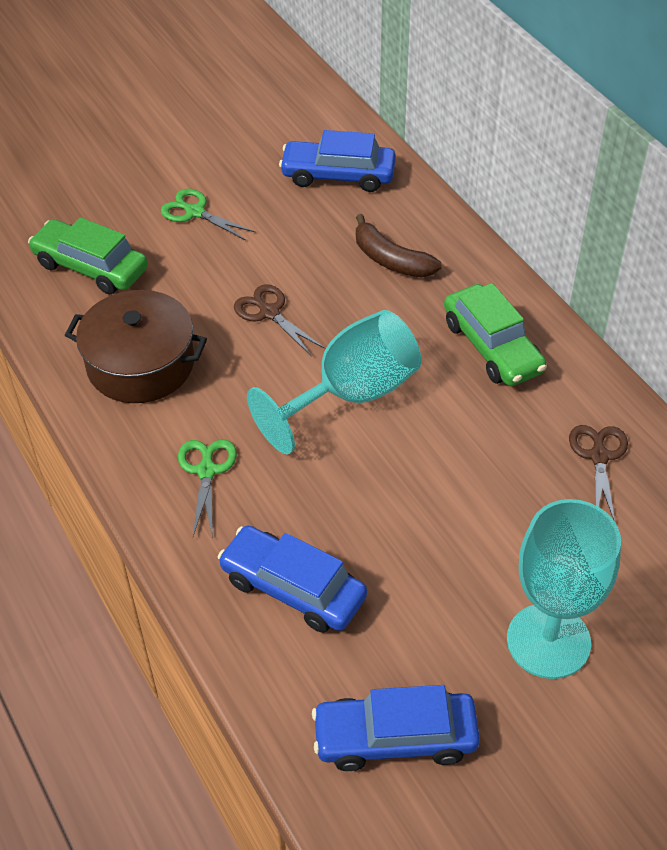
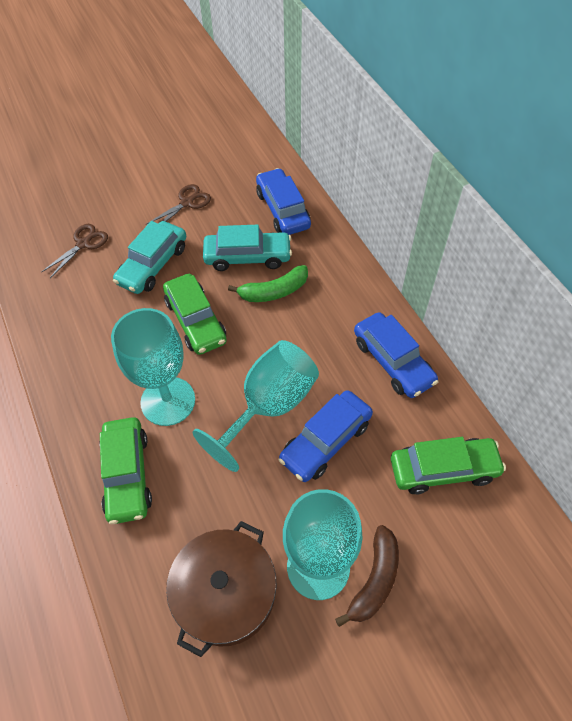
green banana: 0 -> 1
green car: 2 -> 3
green scissors: 2 -> 0
turquoise car: 0 -> 2
turquoise goblet: 2 -> 3

